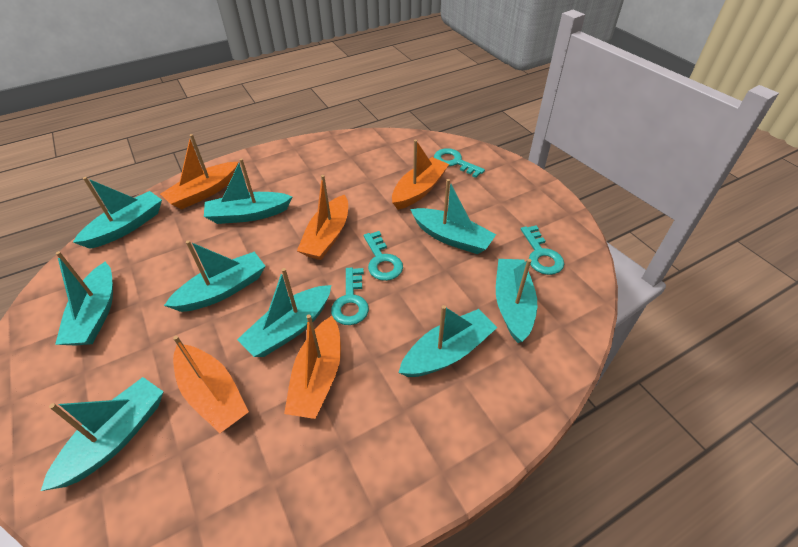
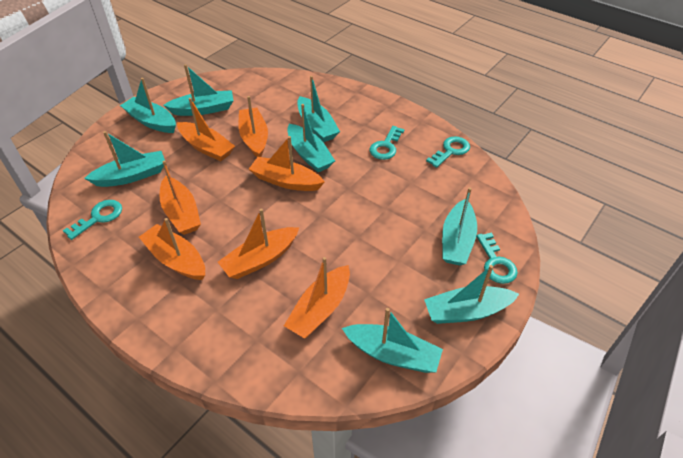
orange boat: 5 -> 7
turquoise boat: 9 -> 8

